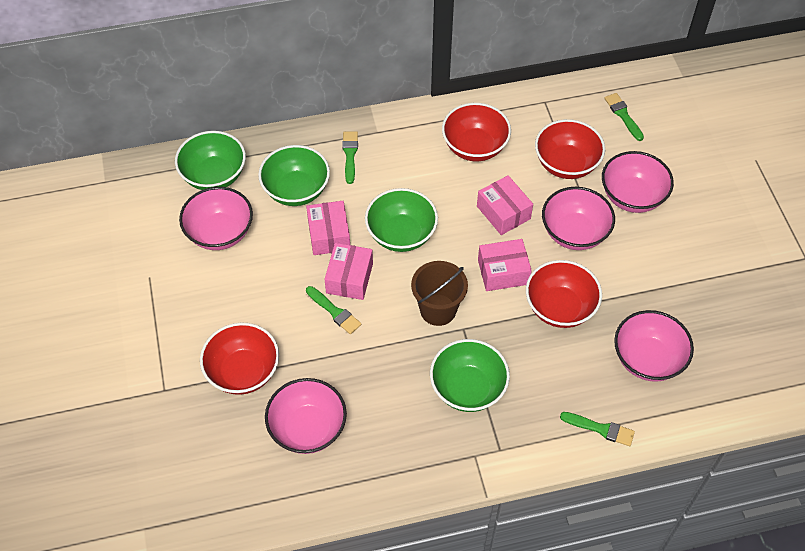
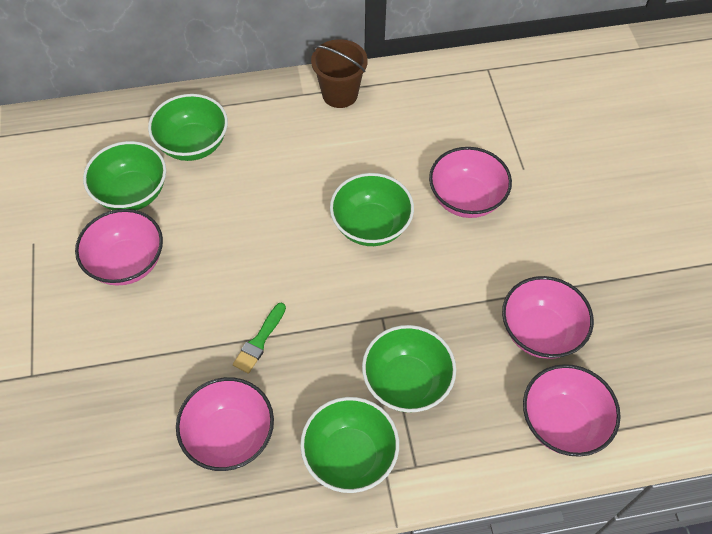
green bowl: 4 -> 5
green brush: 4 -> 1
pink box: 4 -> 0
red bowl: 4 -> 0

